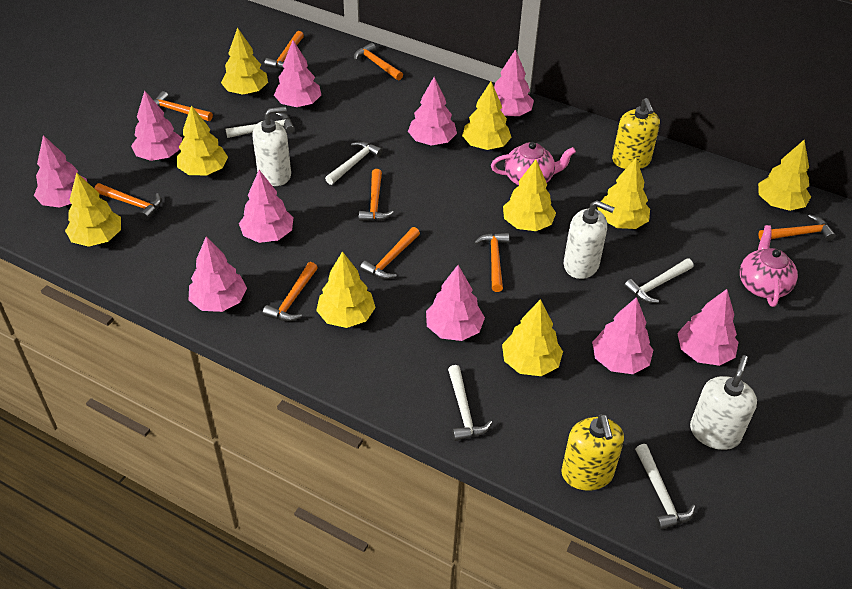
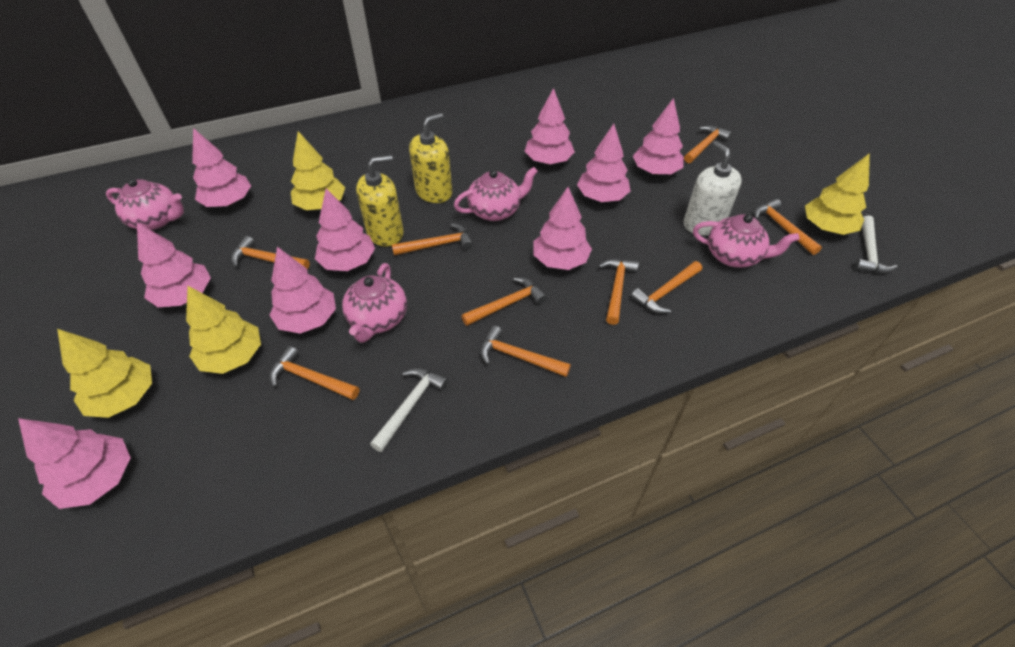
pink teapot: 2 -> 4
pink tree: 10 -> 9
white hammer: 5 -> 2
white soap dispenser: 3 -> 1
yellow tree: 9 -> 4

